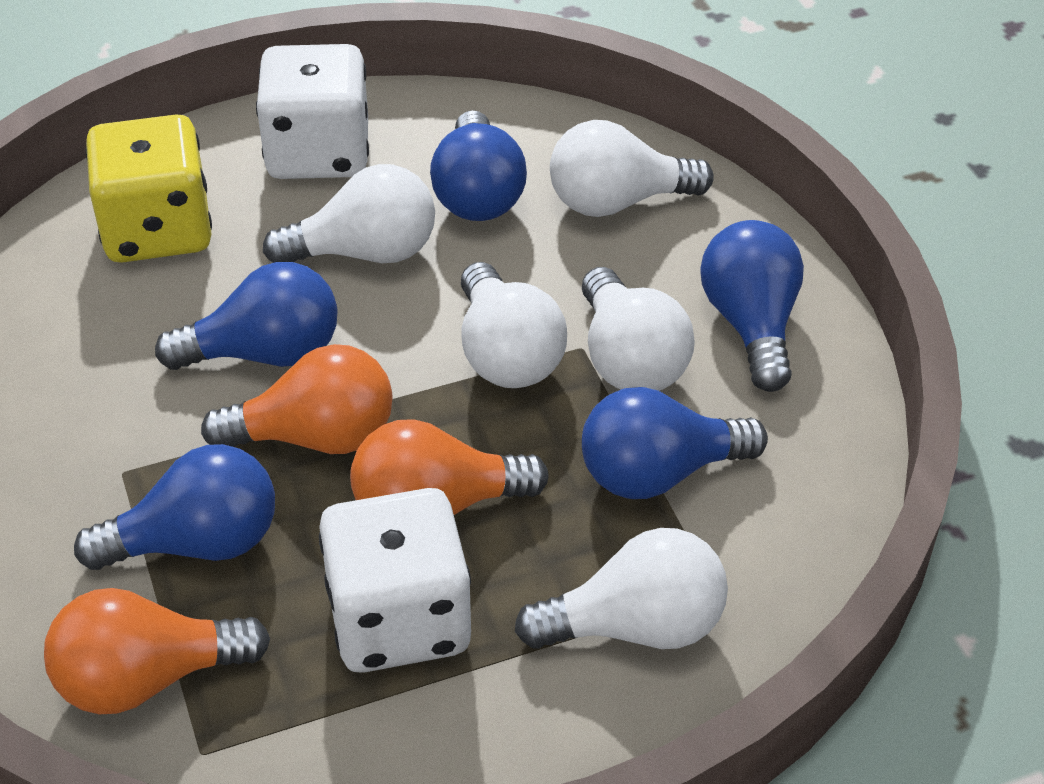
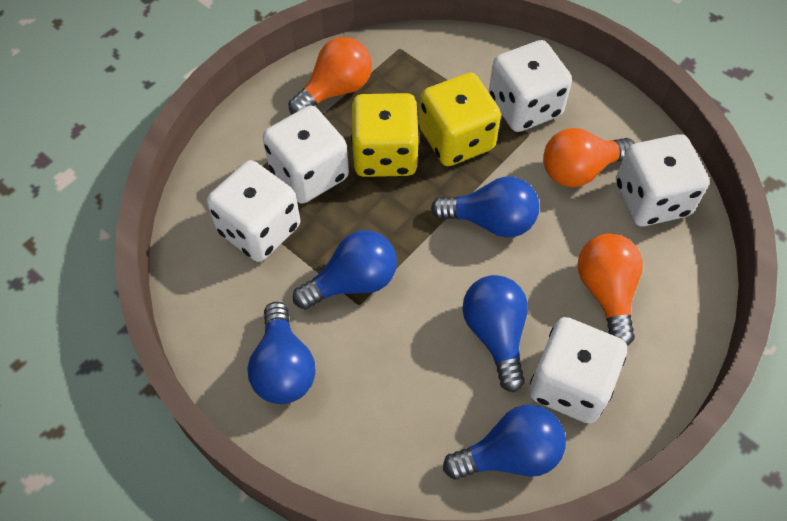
white dice: 2 -> 5
white light bulb: 5 -> 0
yellow dice: 1 -> 2

